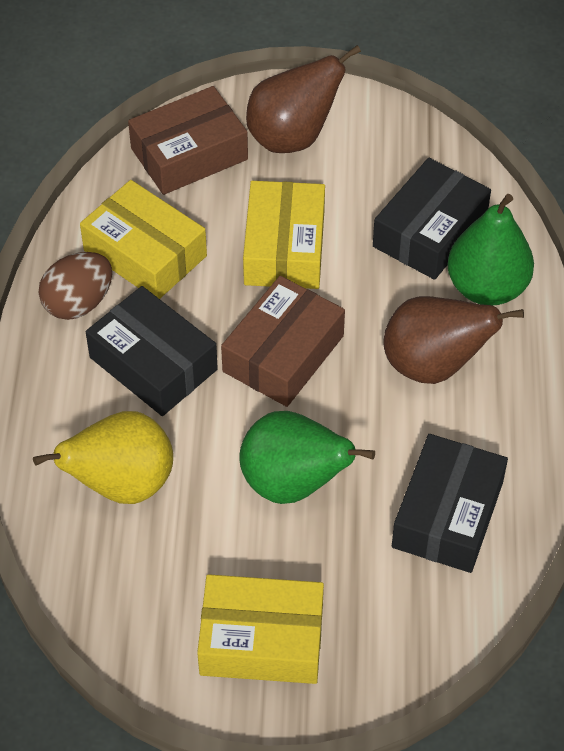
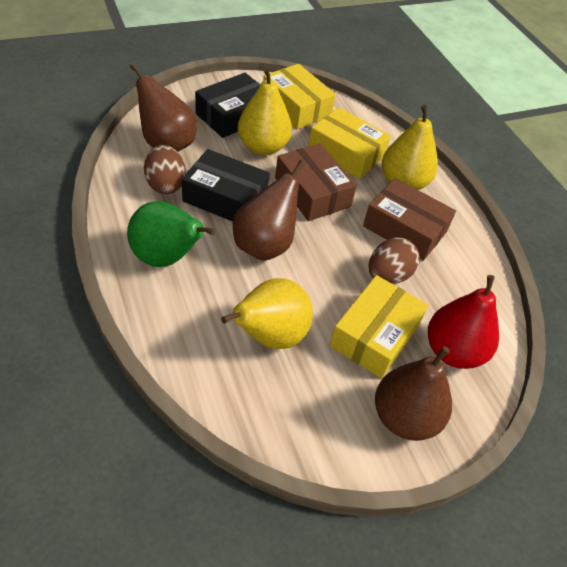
black box: 3 -> 2
brown egg: 1 -> 2
brown pear: 2 -> 3
green pear: 2 -> 1
red pear: 0 -> 1
yellow pear: 1 -> 3

